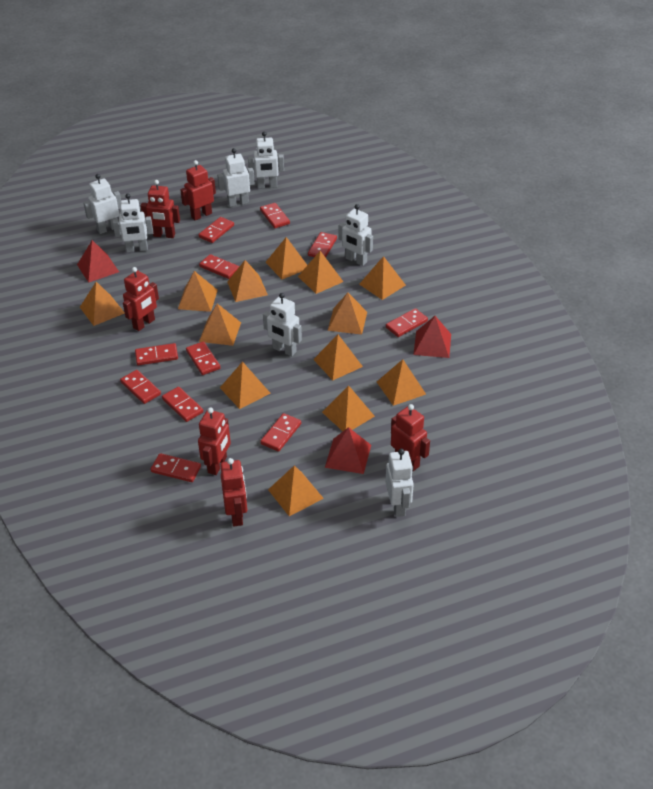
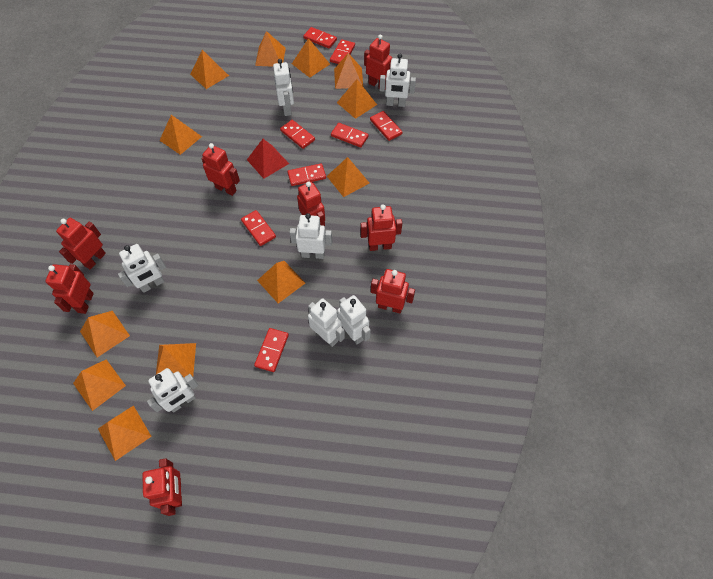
orange pyramid: 13 -> 12
red domino: 11 -> 8
red pyramid: 3 -> 1
red robot: 6 -> 8

